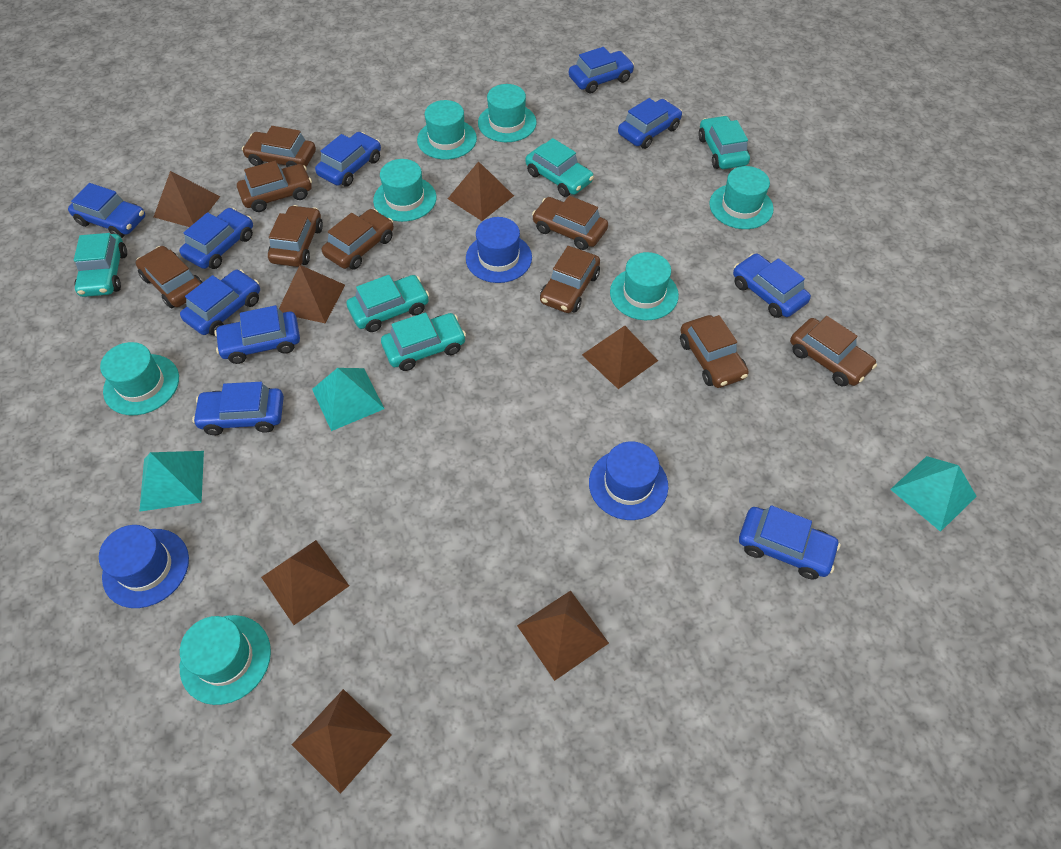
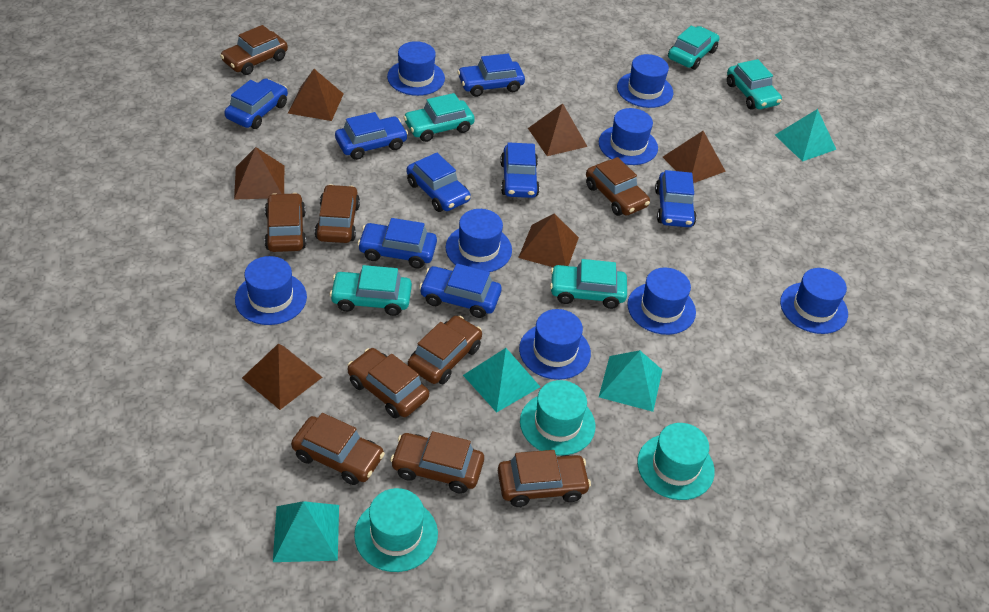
blue car: 10 -> 8
blue hat: 3 -> 8
brown pyramid: 7 -> 6
turquoise hat: 7 -> 3
turquoise pyramid: 3 -> 4

